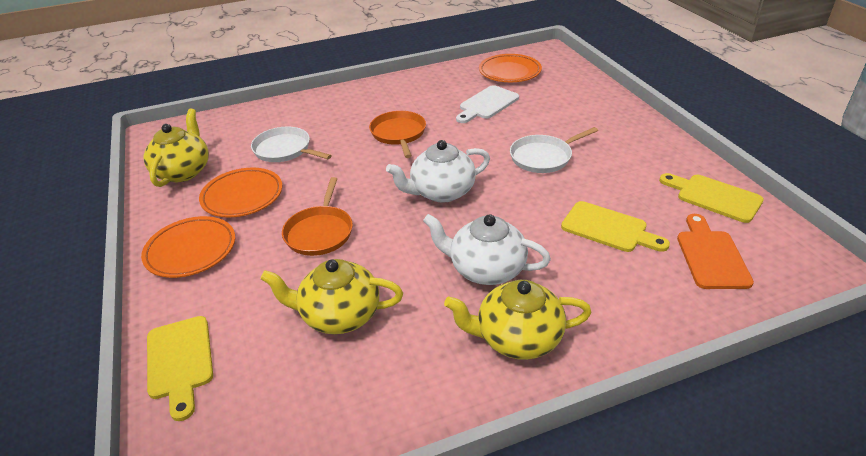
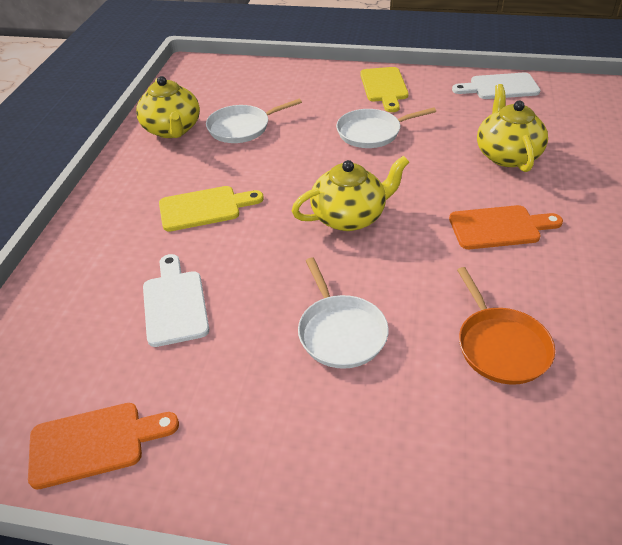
orange cutting board: 1 -> 2
orange pan: 2 -> 1
orange plate: 3 -> 0
white cutting board: 1 -> 2
white pan: 2 -> 3
white teapot: 2 -> 0
yellow cutting board: 3 -> 2

